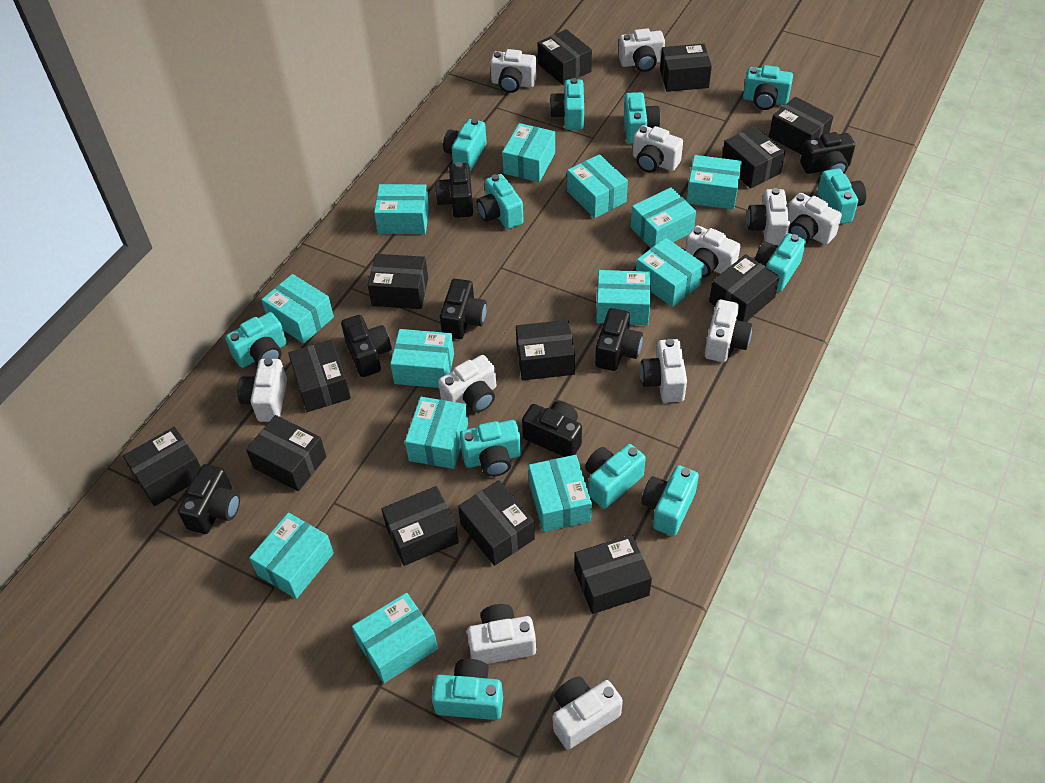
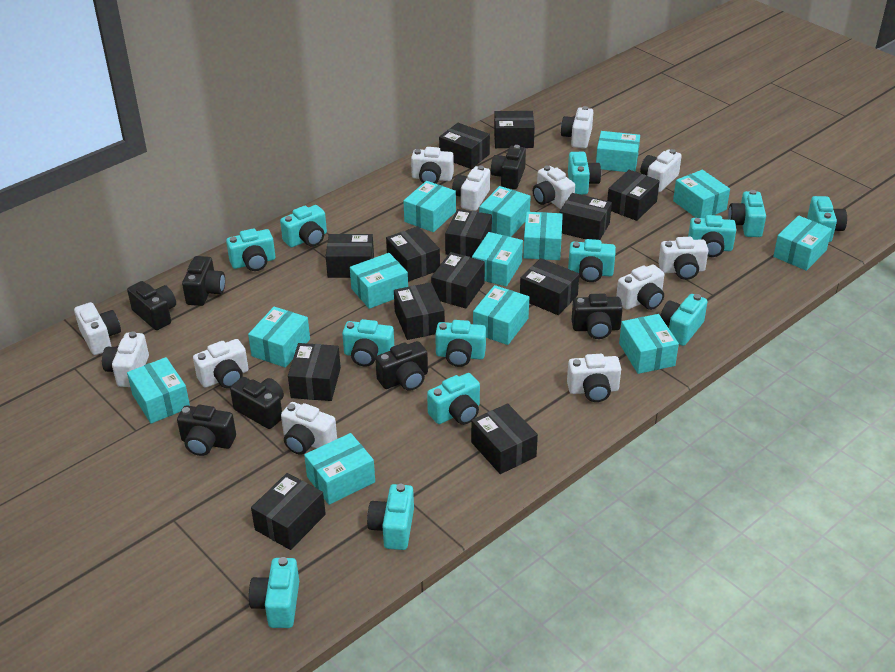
turquoise camera: 12 -> 13

